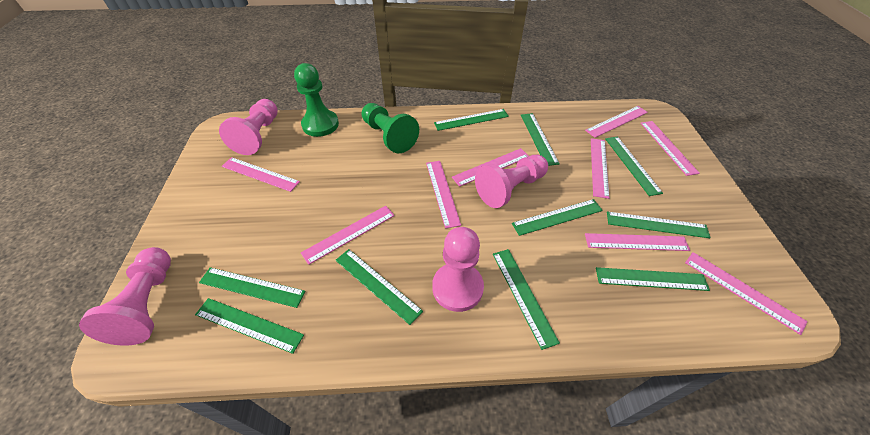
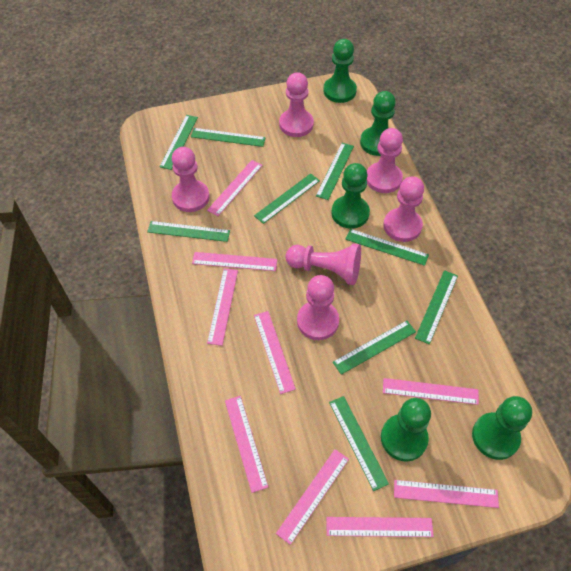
green pawn: 2 -> 5
green ruler: 10 -> 9
pink pawn: 4 -> 6

